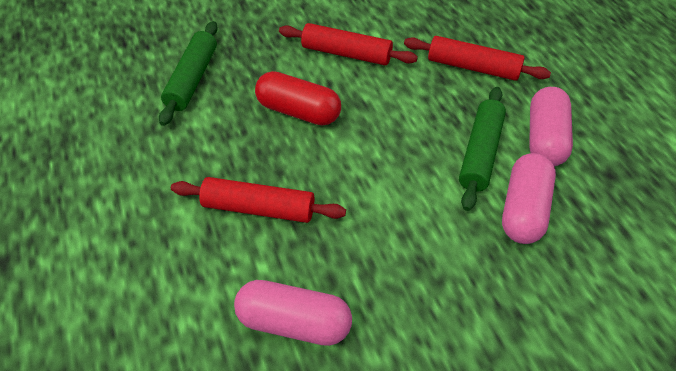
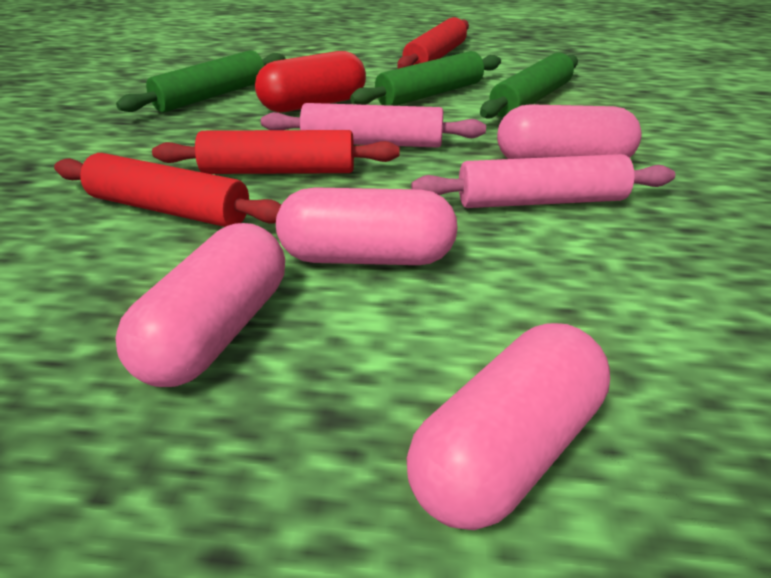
green rolling pin: 2 -> 3
pink capsule: 3 -> 4
pink rolling pin: 0 -> 2

